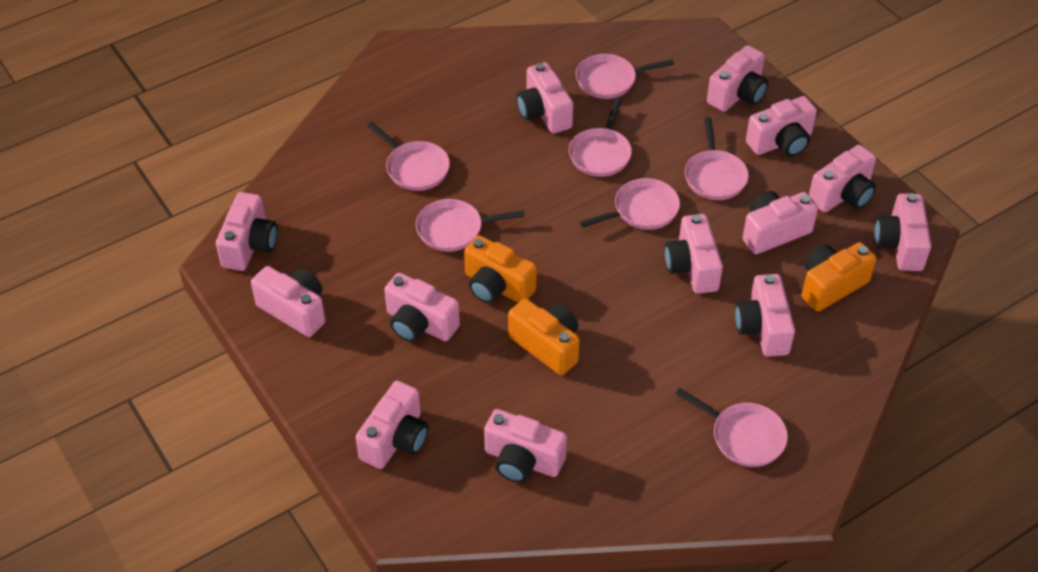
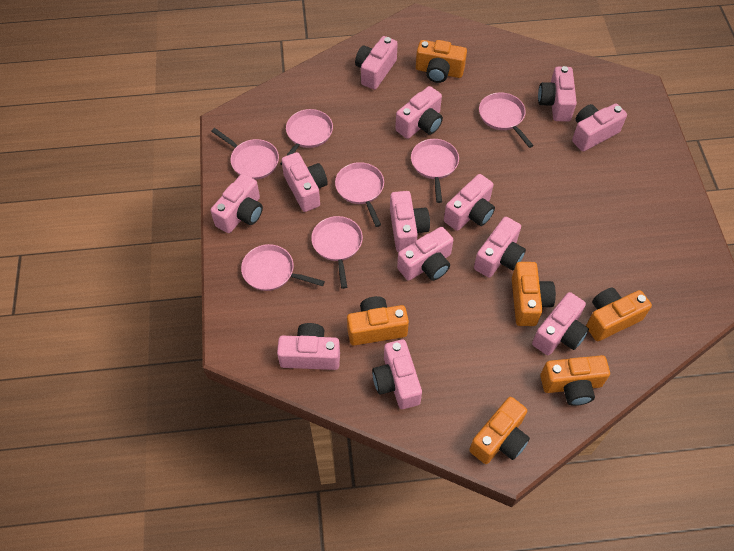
orange camera: 3 -> 6

